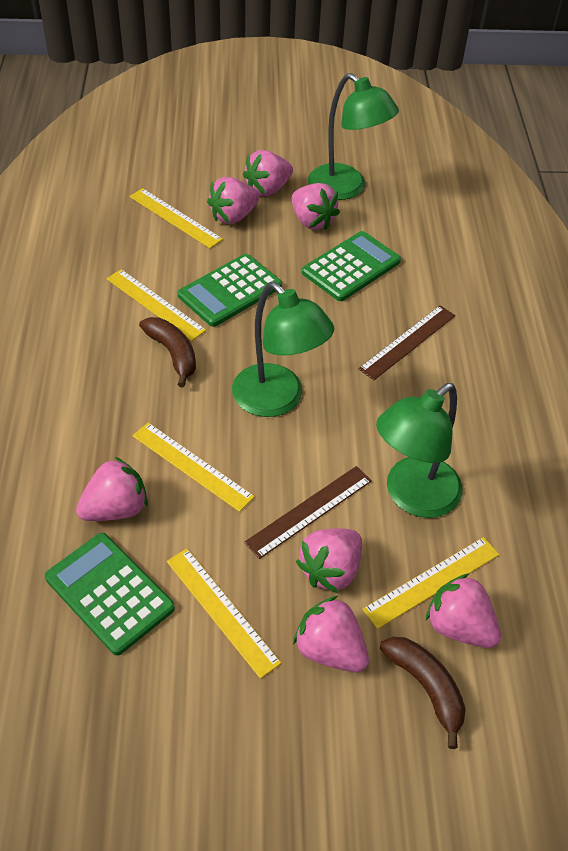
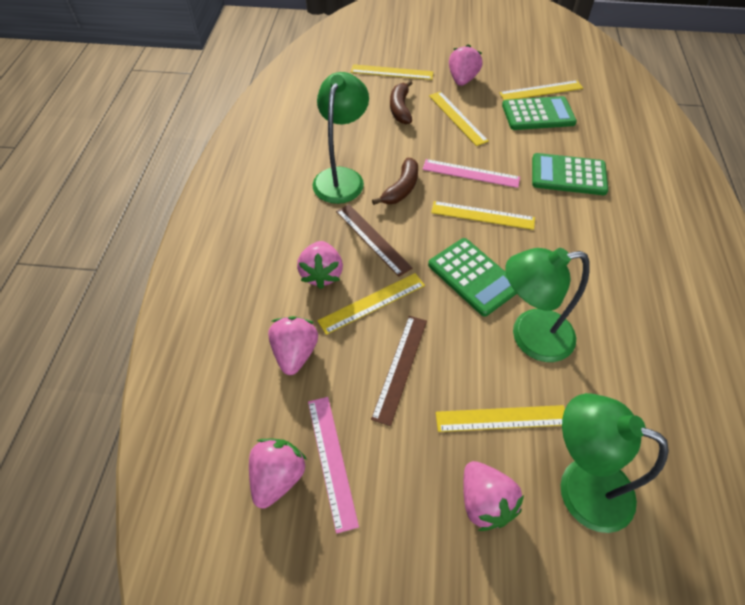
pink ruler: 0 -> 2
pink strawberry: 7 -> 5
yellow ruler: 5 -> 6

